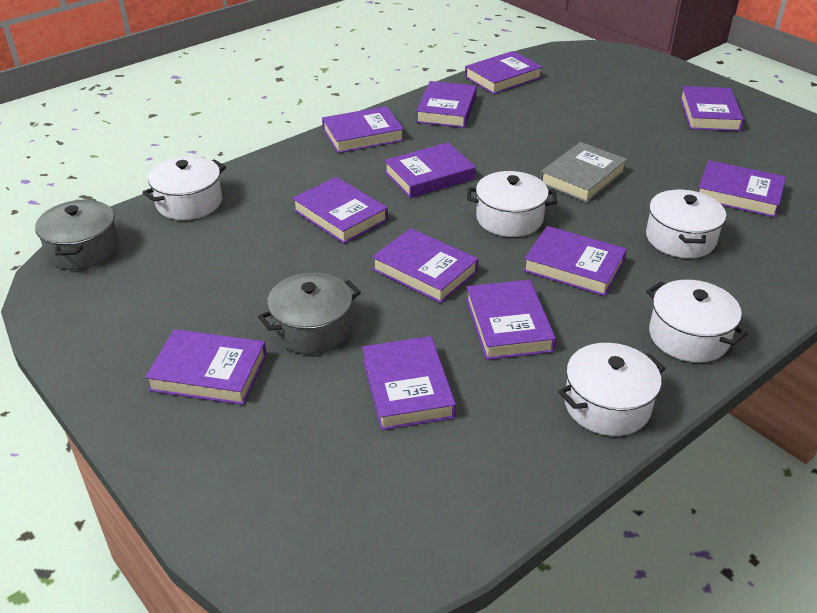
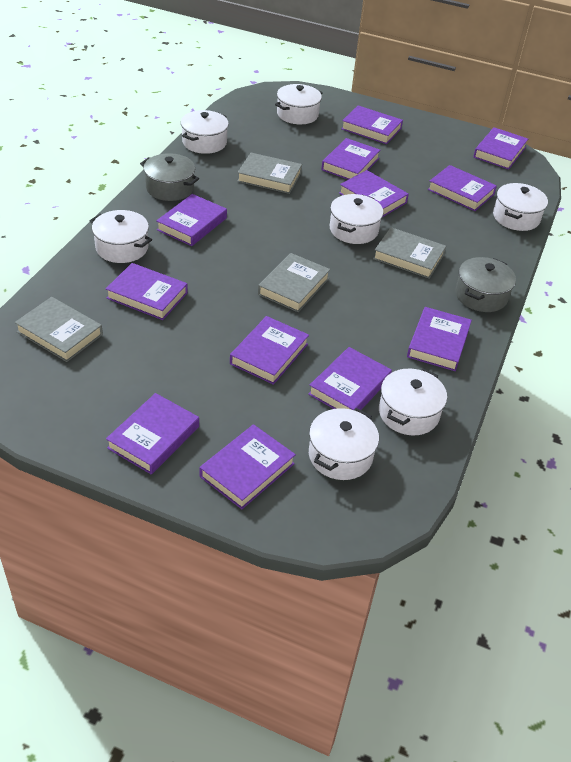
grey book: 1 -> 4
white pot: 5 -> 7

